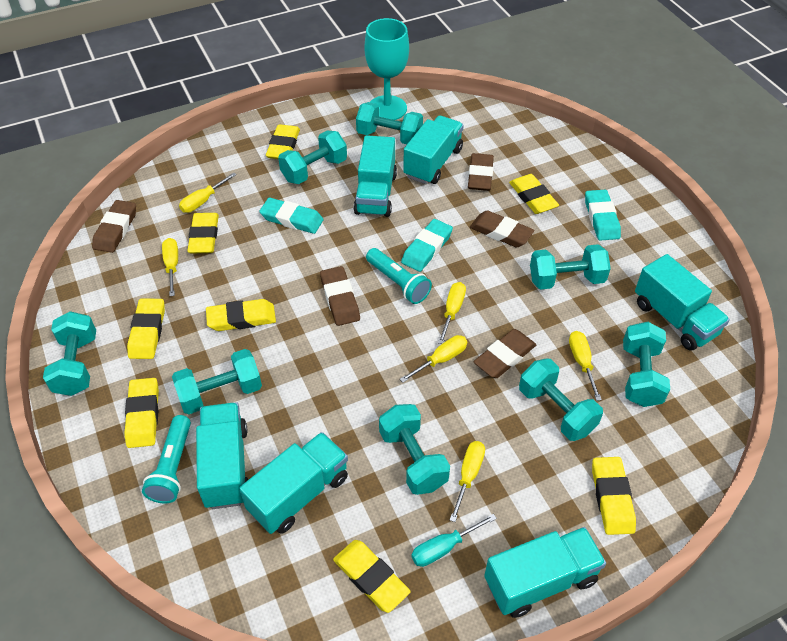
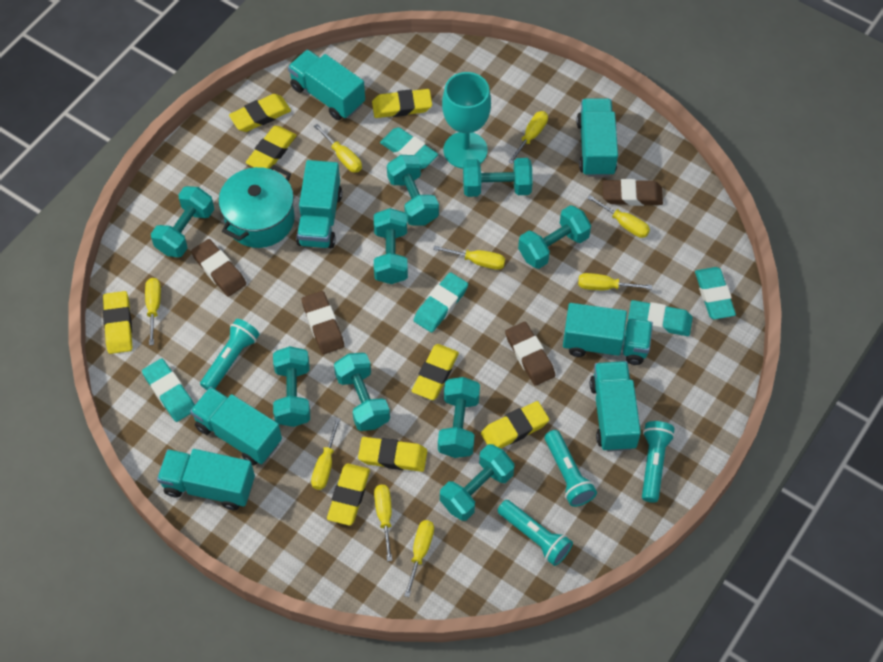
brown eraser: 5 -> 4
turquoise dumbbell: 8 -> 9
turquoise eraser: 3 -> 5
turquoise flashlight: 2 -> 4
turquoise pot: 0 -> 1
turquoise screwdriver: 1 -> 0
turquoise truck: 6 -> 7
yellow screwdriver: 6 -> 9

